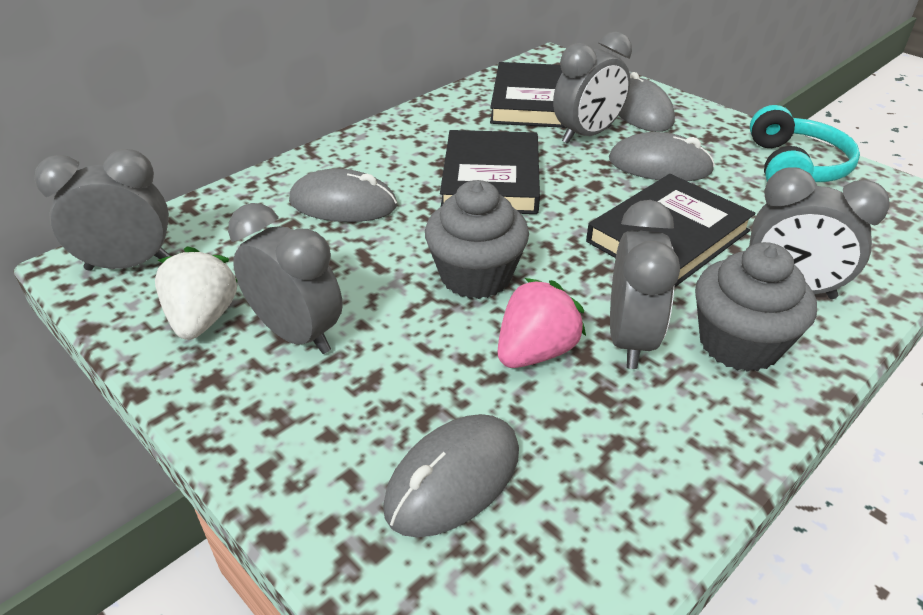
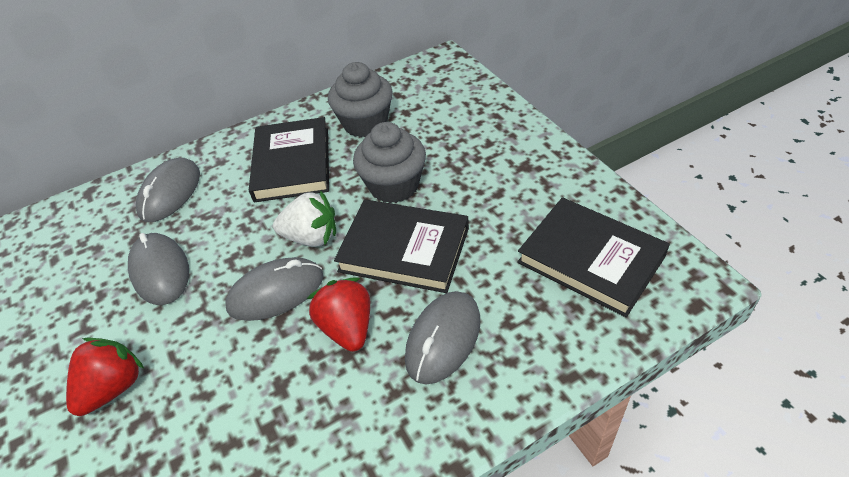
grey clock: 5 -> 0
pink strawberry: 1 -> 0
red strawberry: 0 -> 2
turquoise headphones: 1 -> 0

